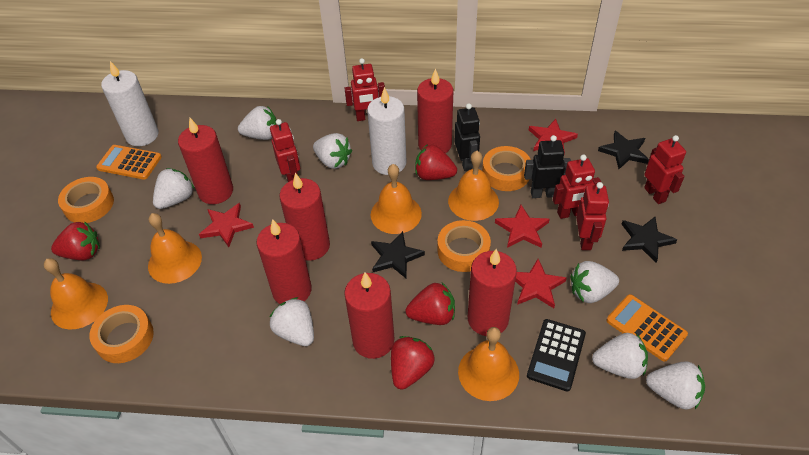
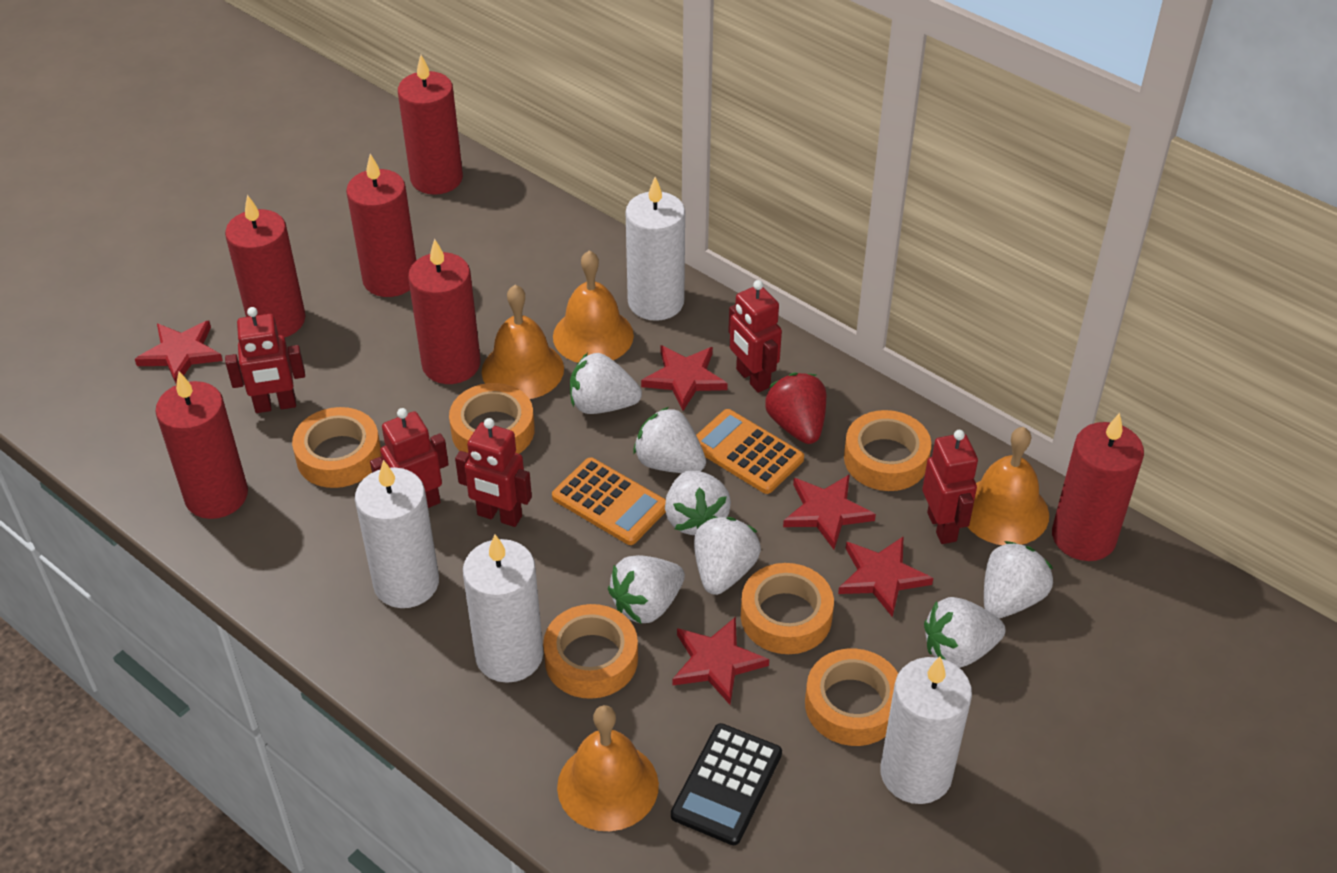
black robot: 2 -> 0
black star: 3 -> 0
orange bell: 5 -> 4
orange tape: 4 -> 6
red star: 4 -> 5
red strawberry: 4 -> 1
white candle: 2 -> 4

